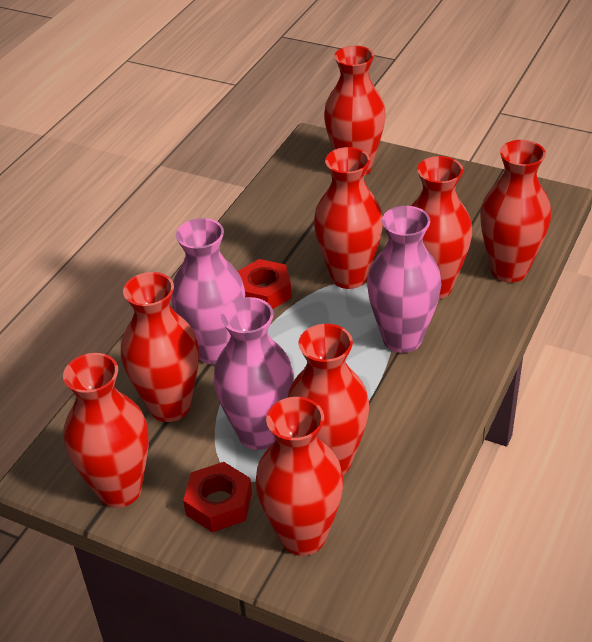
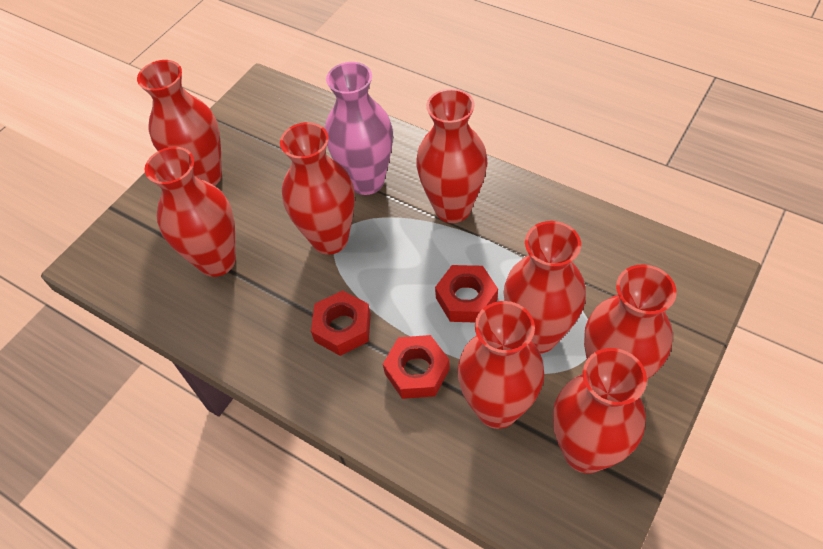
pink vase: 3 -> 1
red nut: 2 -> 3

